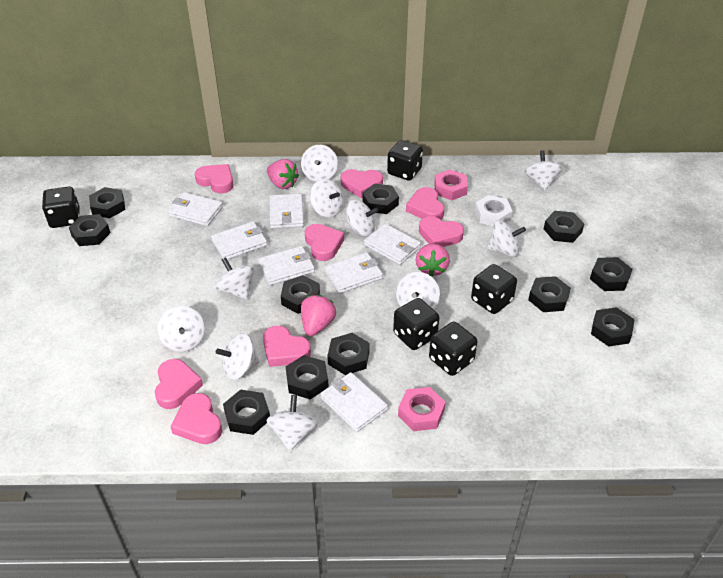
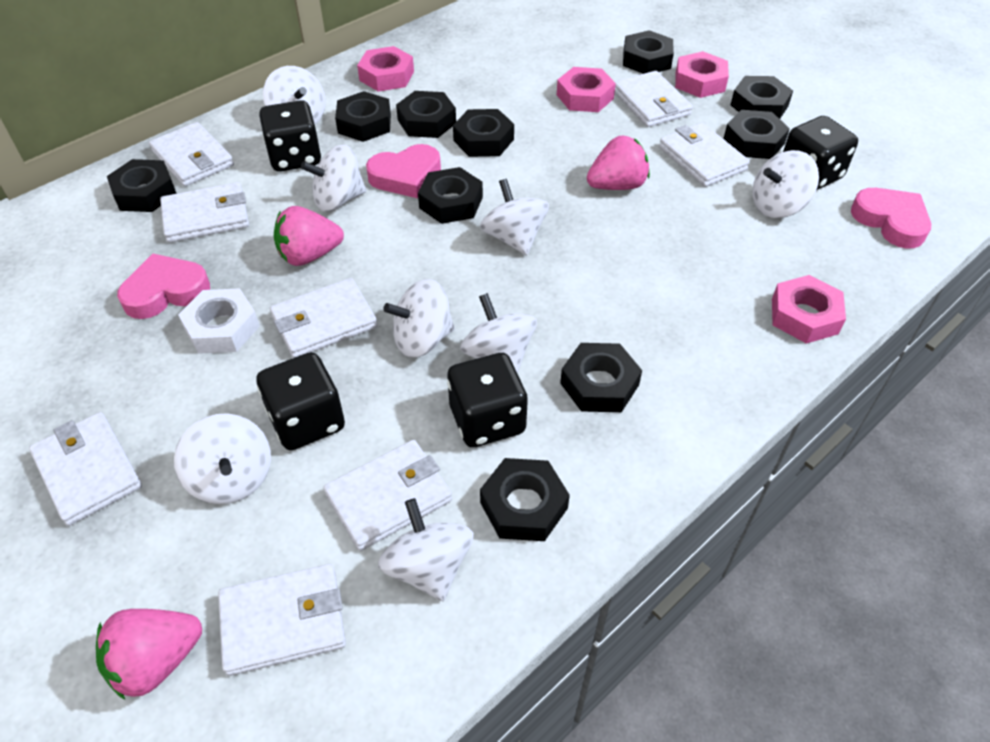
black dice: 5 -> 4
black nut: 11 -> 10
pink heart: 8 -> 3
pink nut: 2 -> 4
white spinning top: 10 -> 8
white wallet: 7 -> 8

